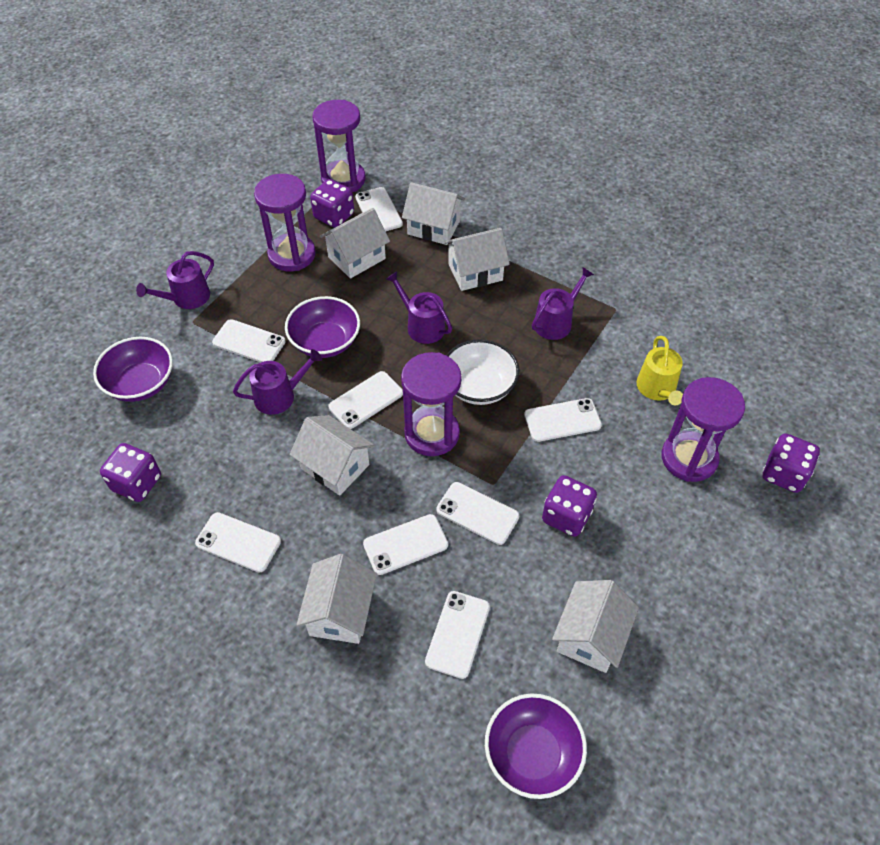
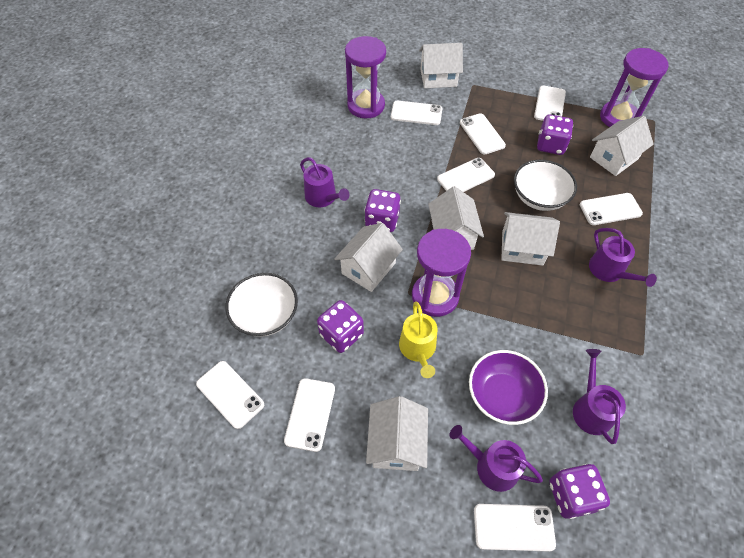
purple bowl: 3 -> 1
purple hourglass: 4 -> 3
white bowl: 1 -> 2

